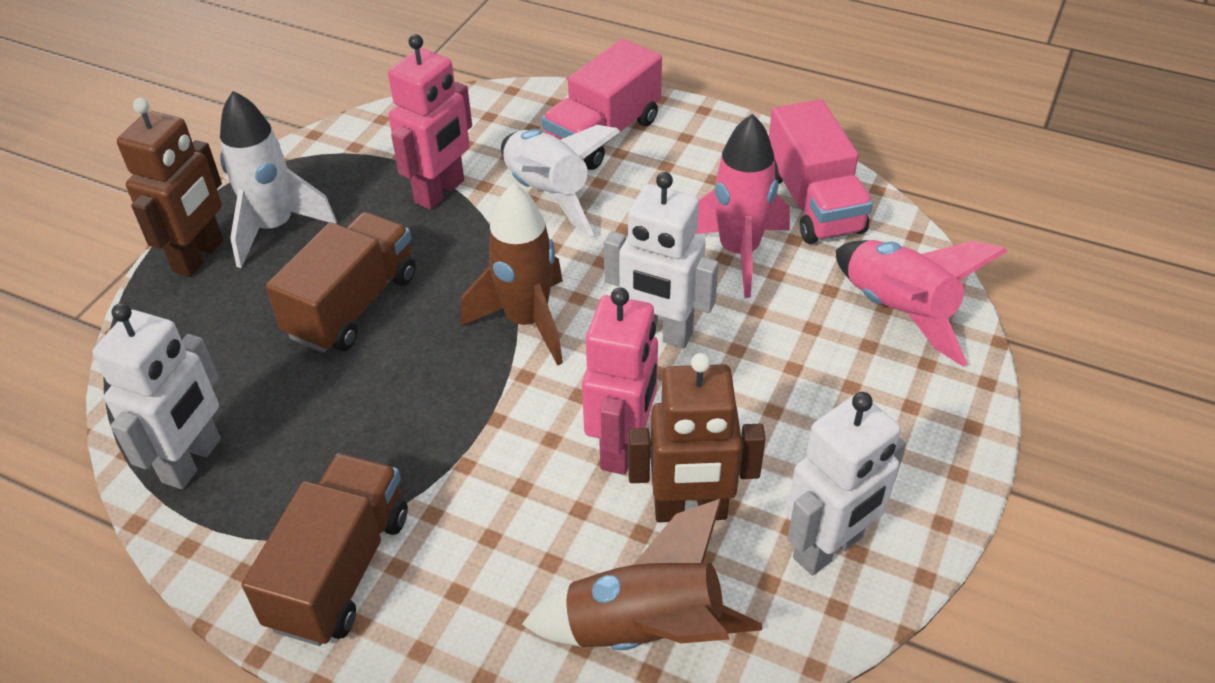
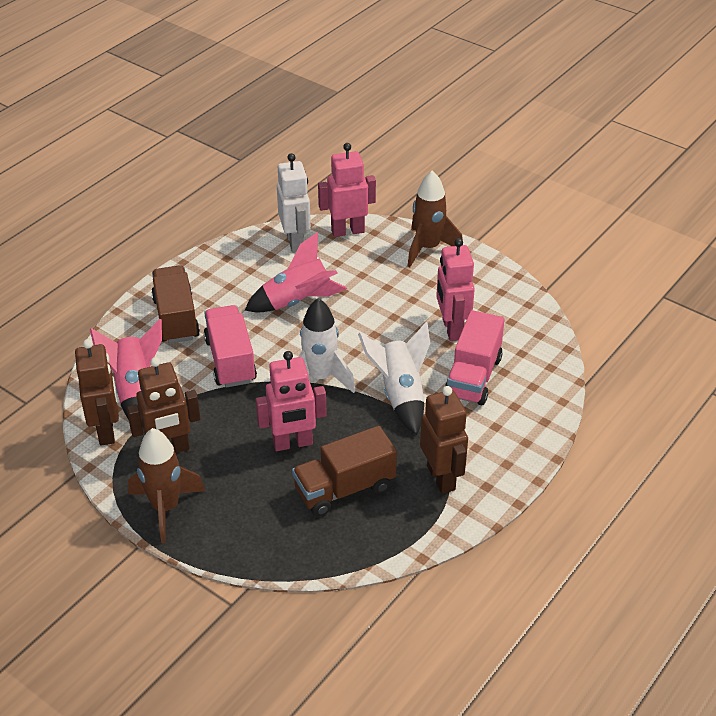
brown robot: 2 -> 3
pink robot: 2 -> 3
white robot: 3 -> 1

